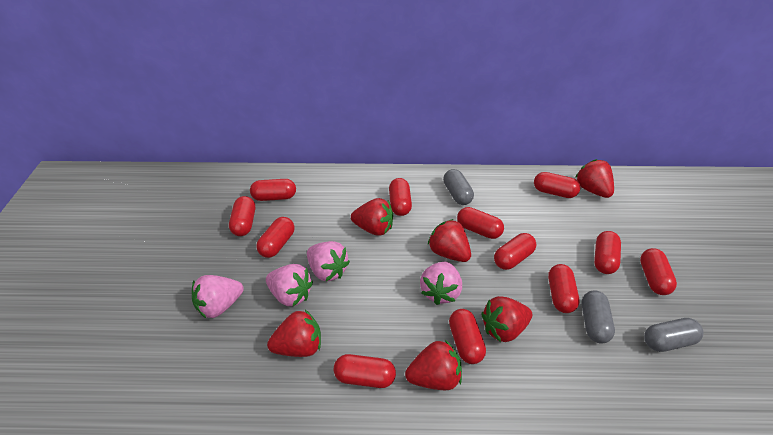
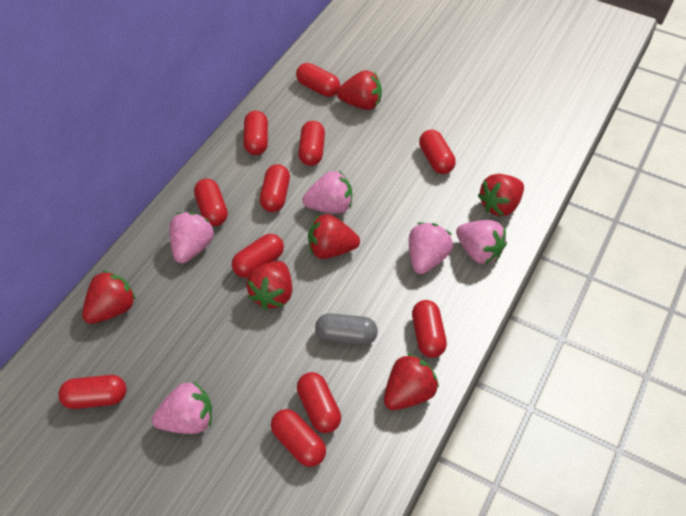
grey capsule: 3 -> 1
pink strawberry: 4 -> 5
red capsule: 12 -> 11

